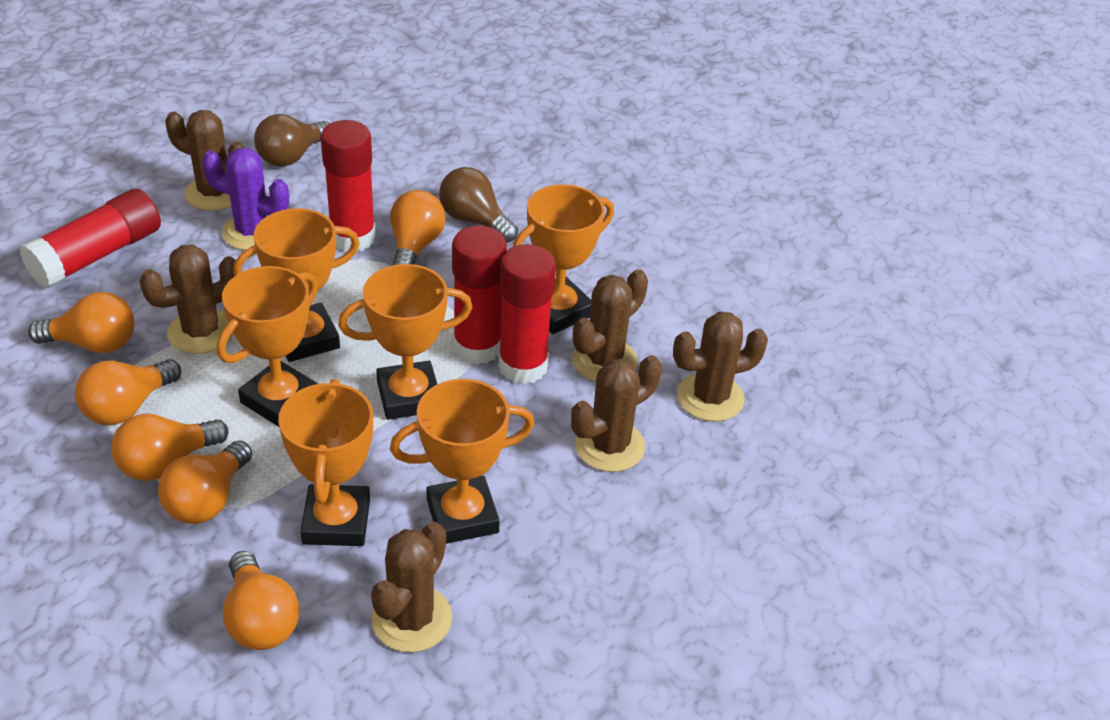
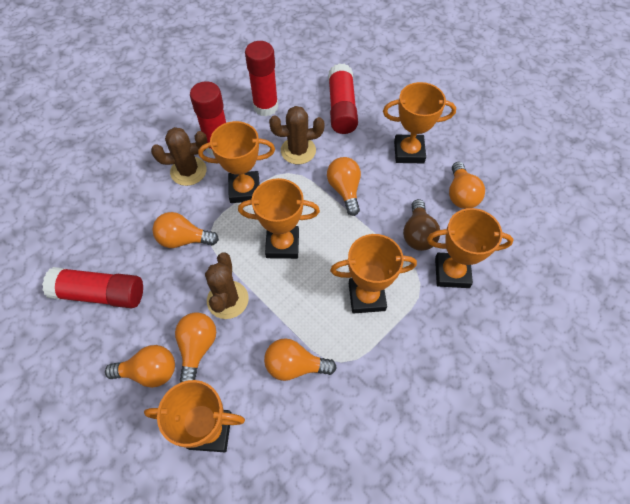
brown cactus: 6 -> 3
brown light bulb: 2 -> 1
purple cactus: 1 -> 0

